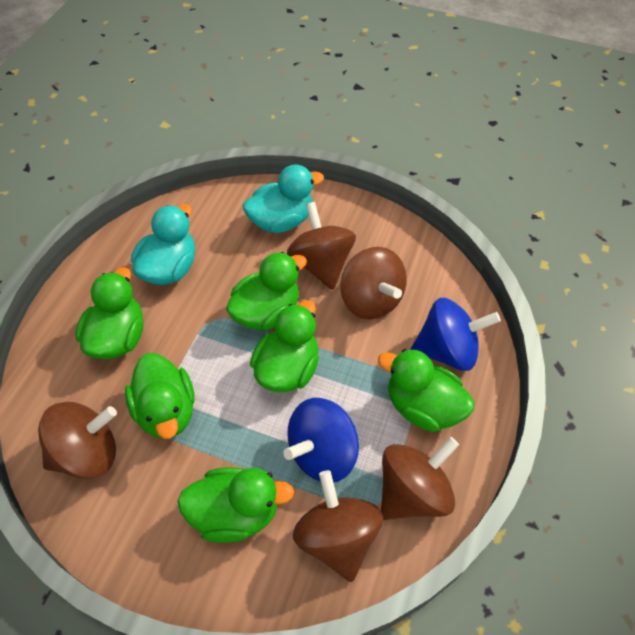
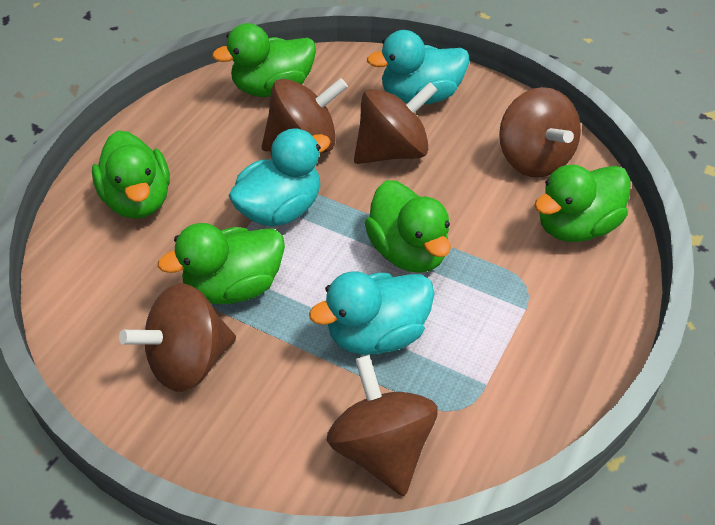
blue spinning top: 2 -> 0
green duck: 6 -> 5
turquoise duck: 2 -> 3

